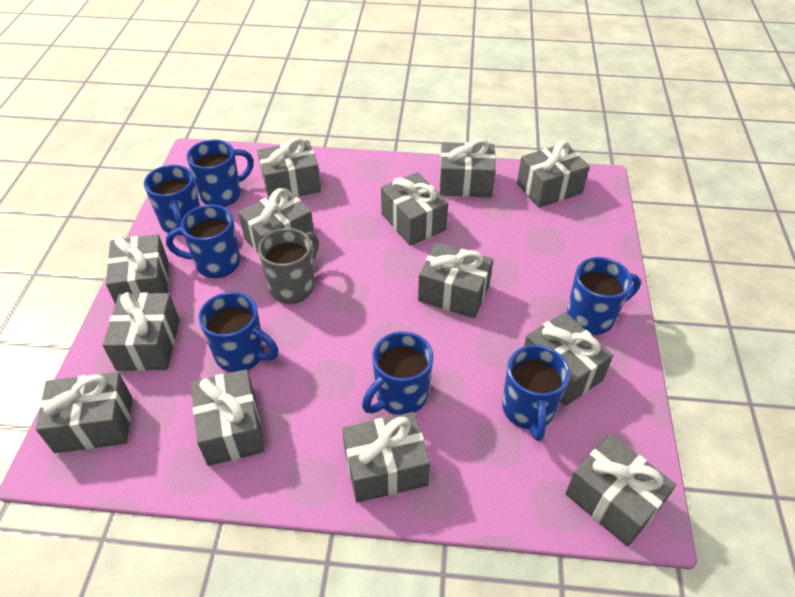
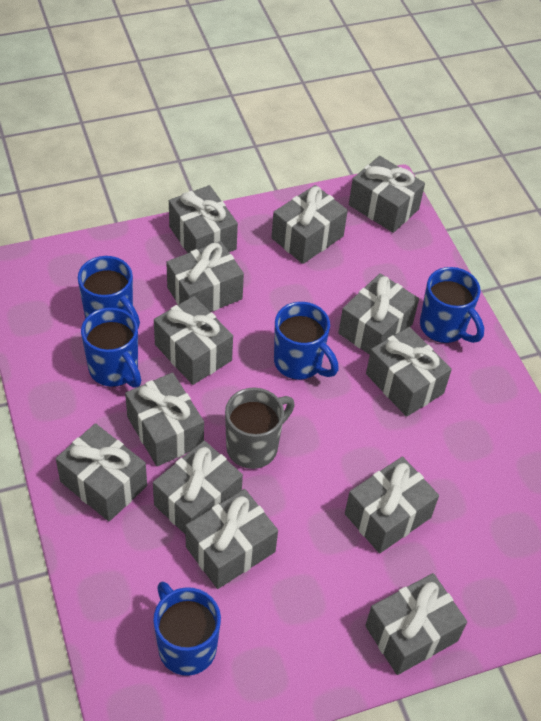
blue mug: 7 -> 5

